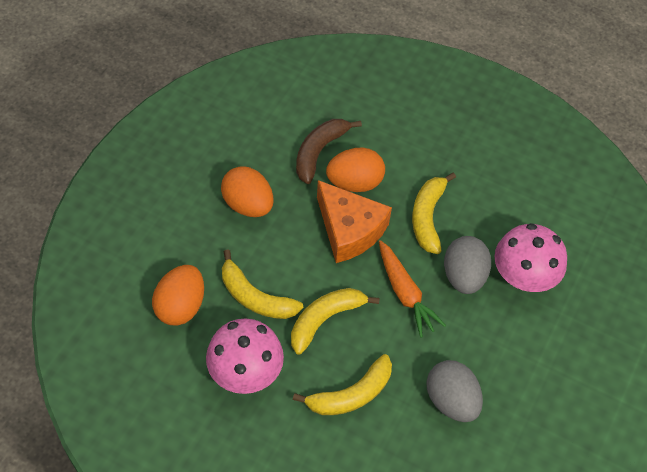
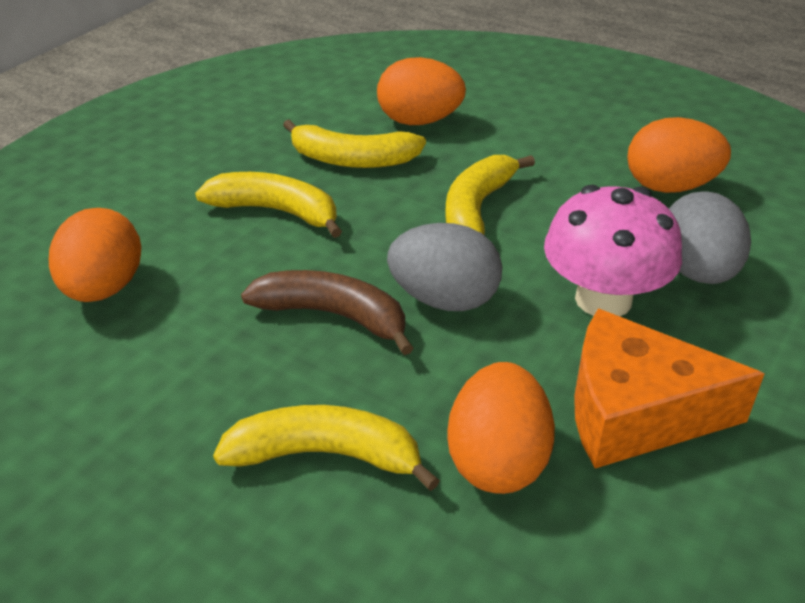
orange carrot: 1 -> 0
orange egg: 3 -> 4
pink mushroom: 2 -> 1

